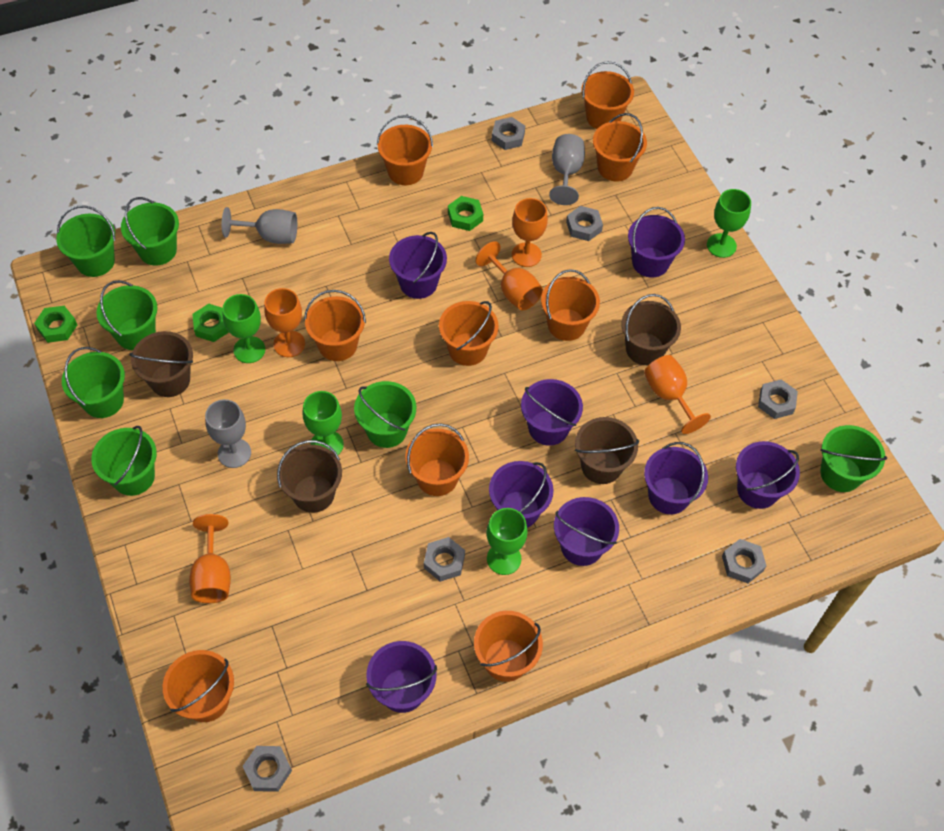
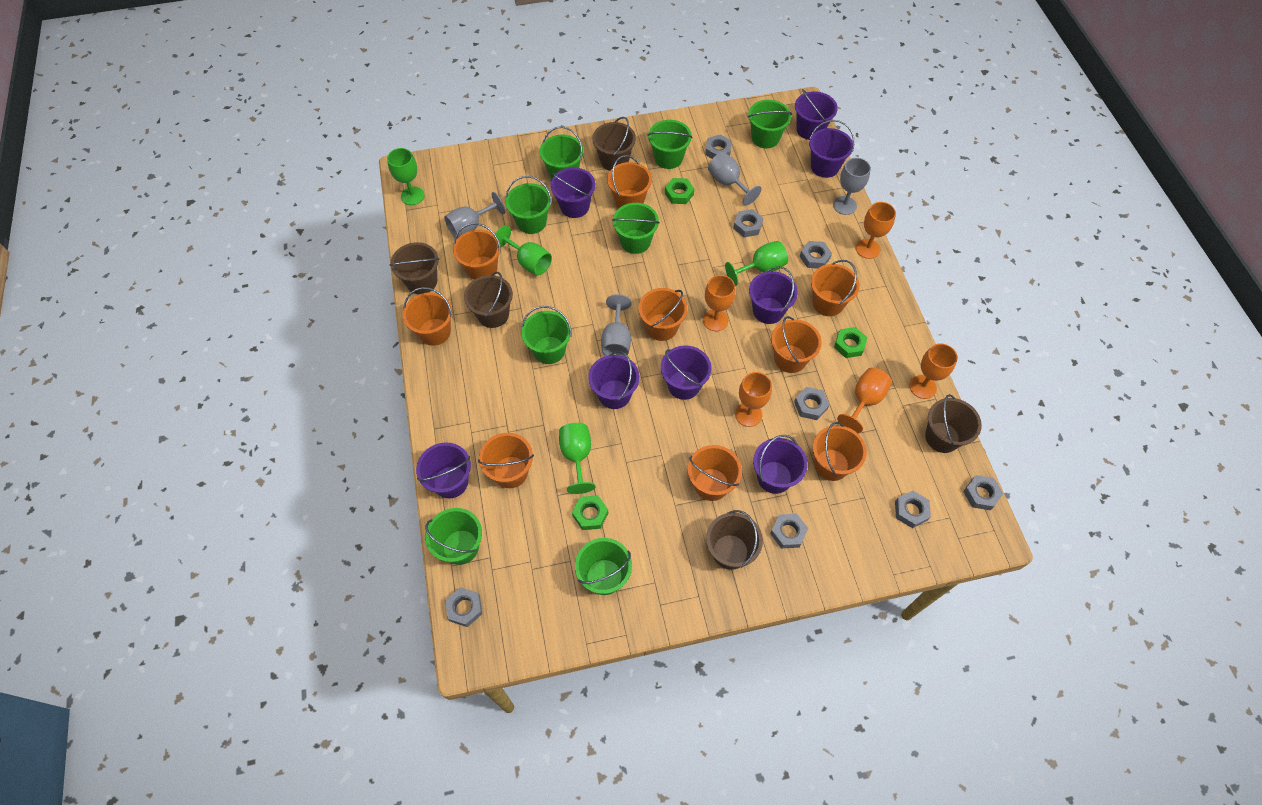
brown bucket: 4 -> 5
green bucket: 7 -> 8
grey goblet: 3 -> 4
grey nut: 6 -> 8

